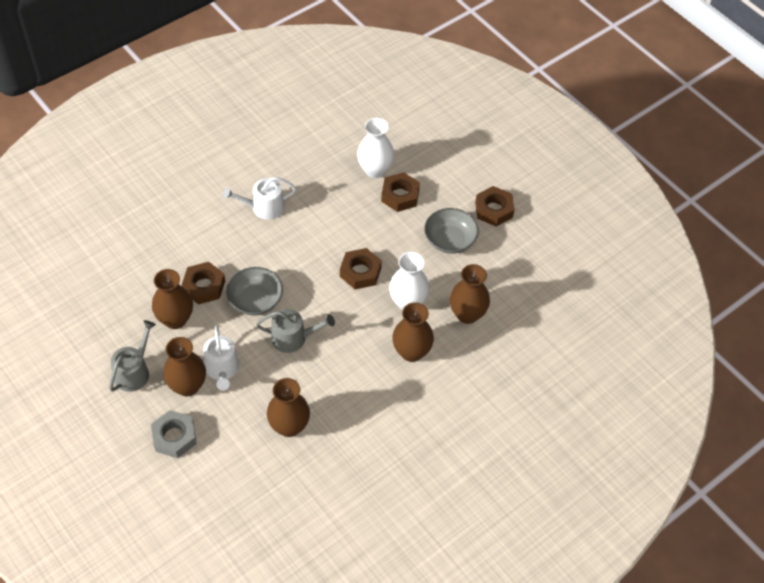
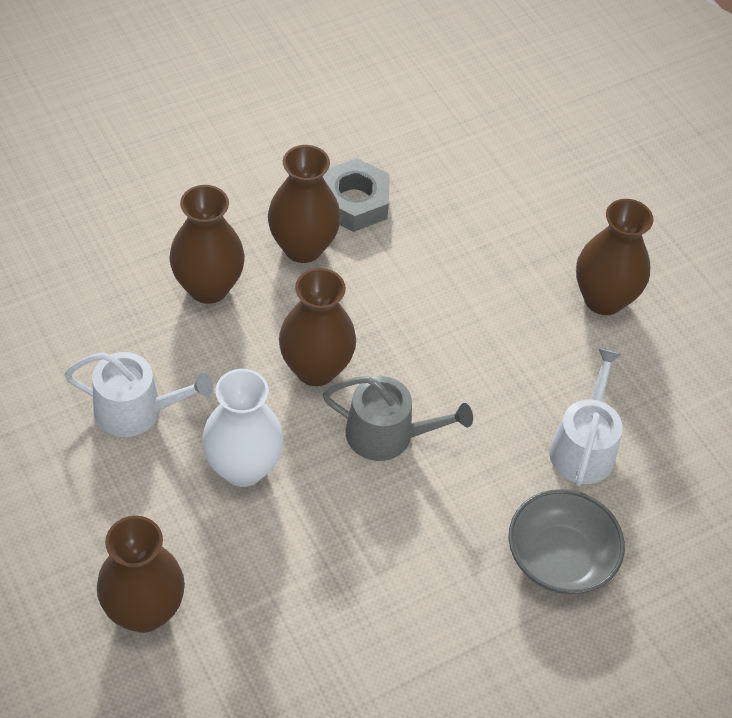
brown nut: 4 -> 0
grey bowl: 2 -> 1
grey watering can: 2 -> 1
white vase: 2 -> 1

